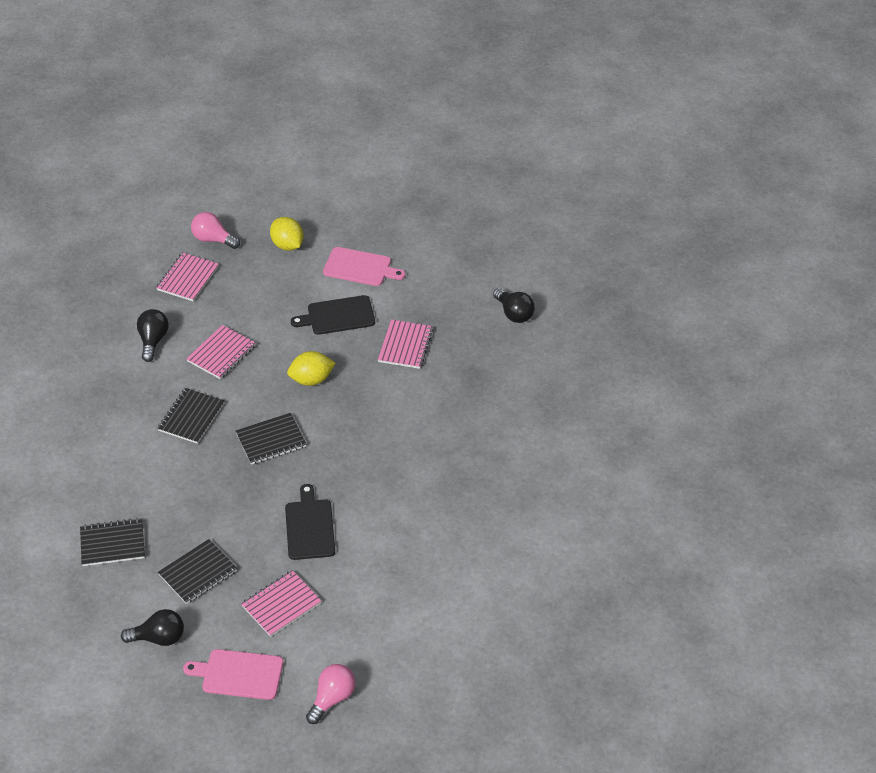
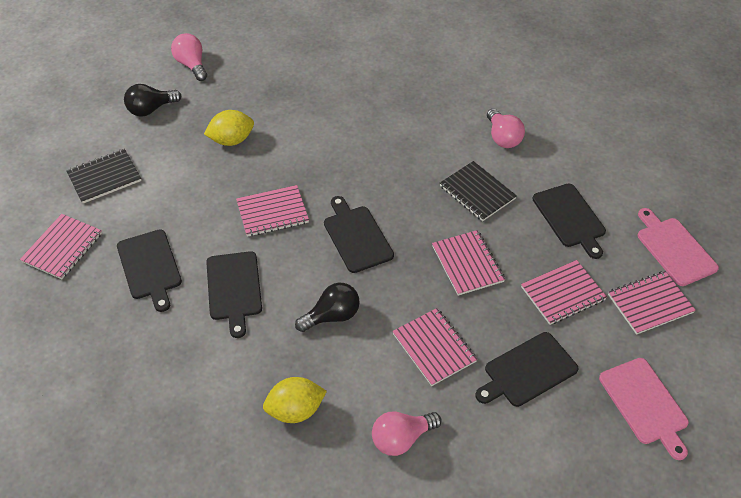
black cutting board: 2 -> 5
black light bulb: 3 -> 2
black notebook: 4 -> 2
pink light bulb: 2 -> 3
pink notebook: 4 -> 6

